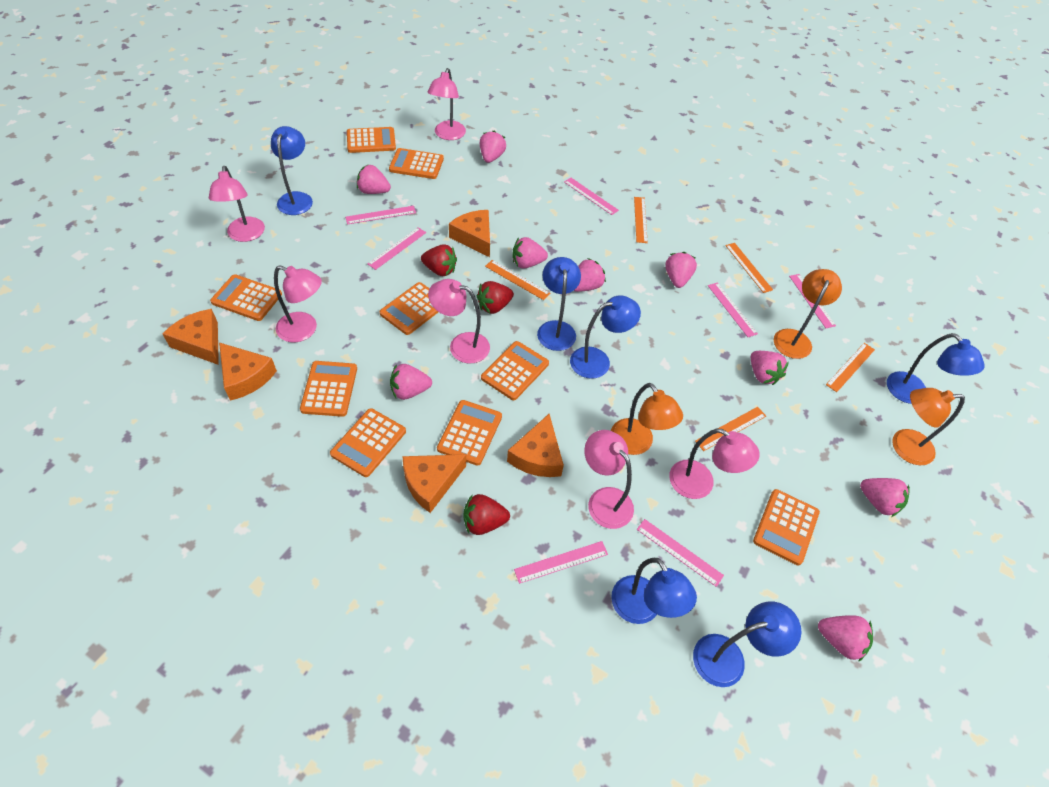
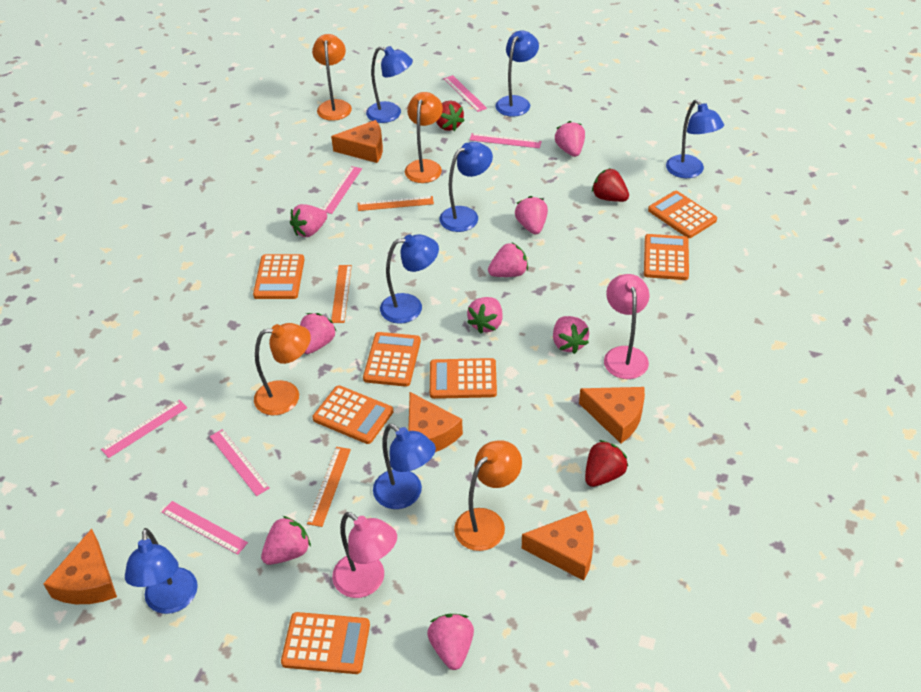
blue lamp: 6 -> 7
orange calculator: 9 -> 7
orange lamp: 3 -> 4
orange ruler: 5 -> 3
pink lamp: 6 -> 2
pink ruler: 7 -> 6

